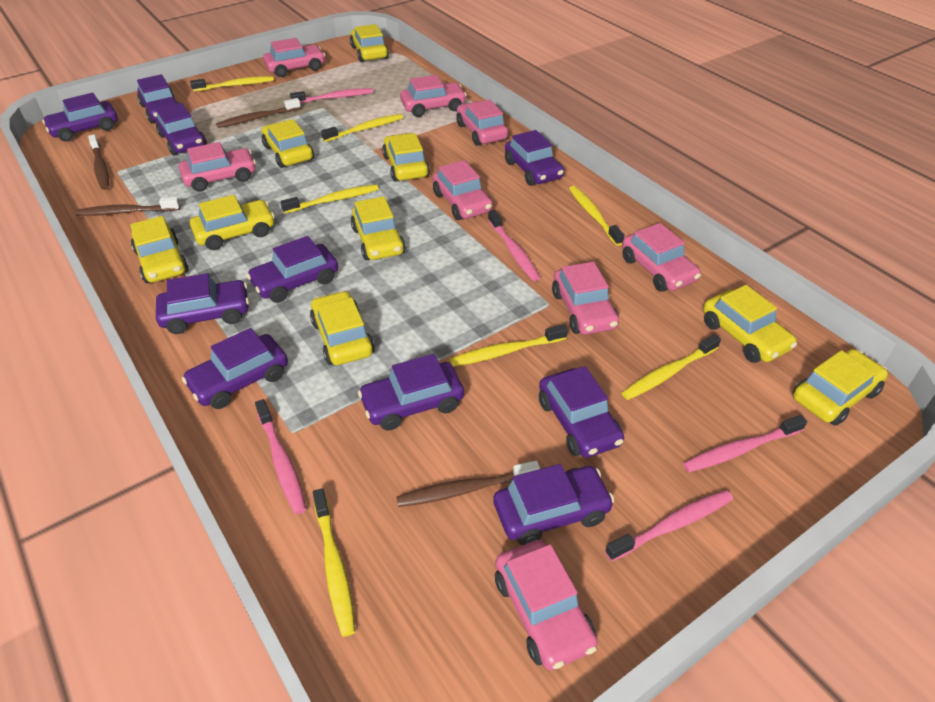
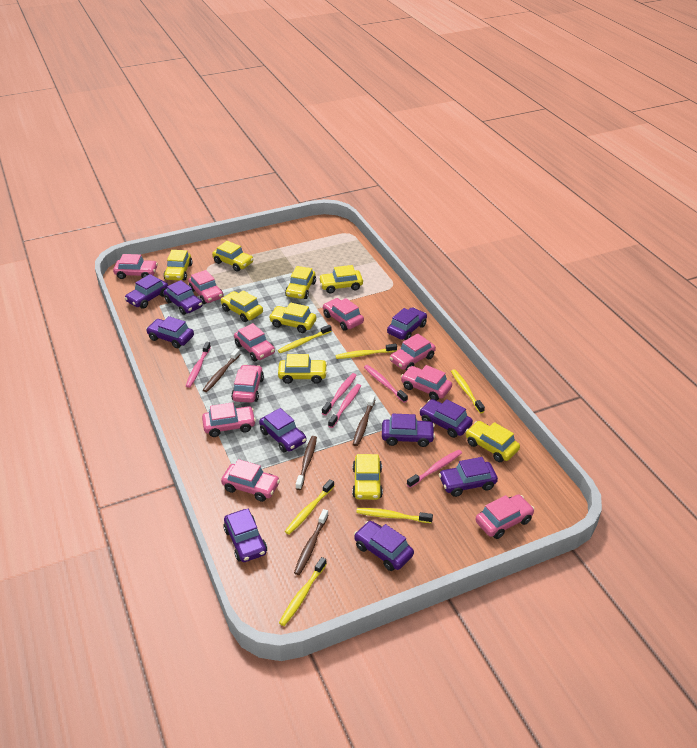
pink car: 8 -> 10
yellow toothbrush: 7 -> 6

